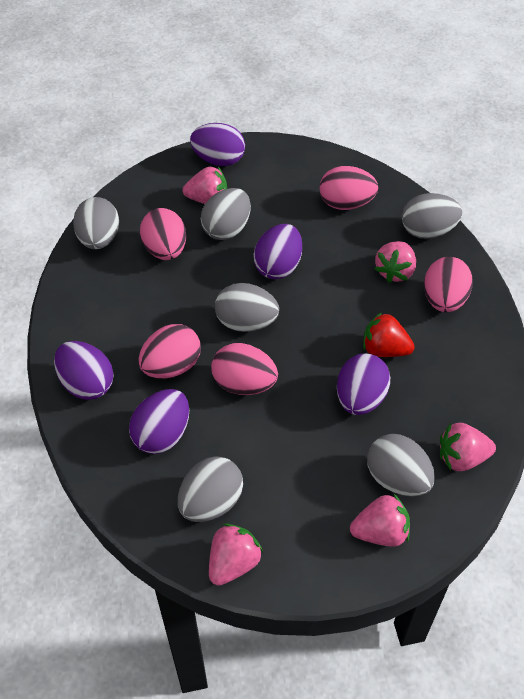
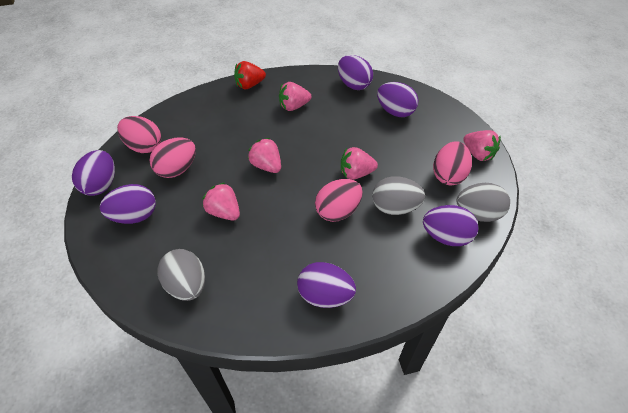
grey egg: 6 -> 3
pink egg: 5 -> 4
purple egg: 5 -> 6

